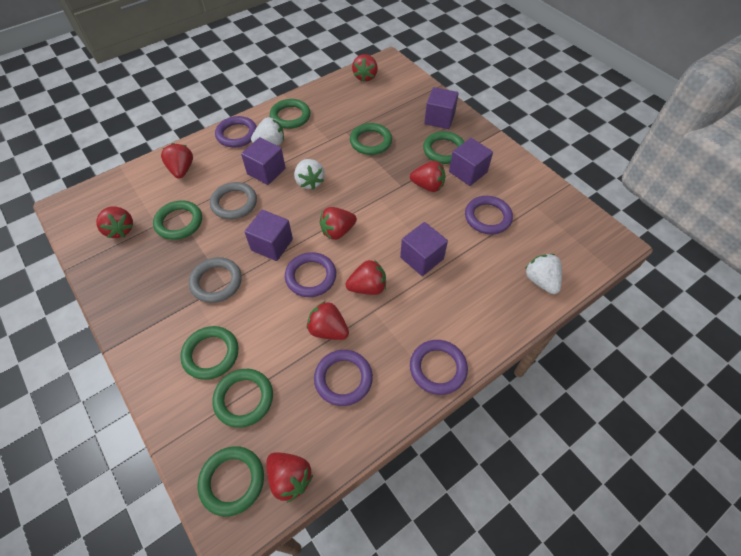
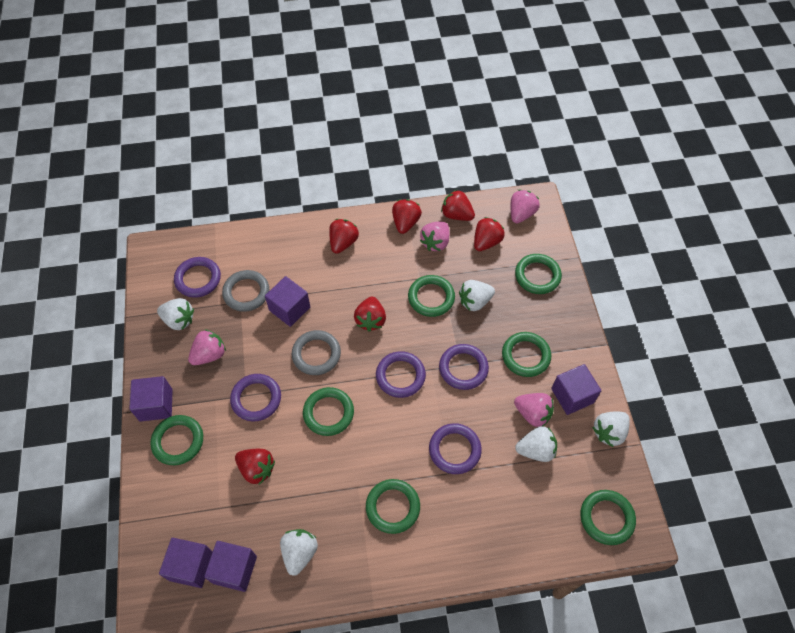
pink strawberry: 0 -> 4
red strawberry: 8 -> 6
white strawberry: 3 -> 5

